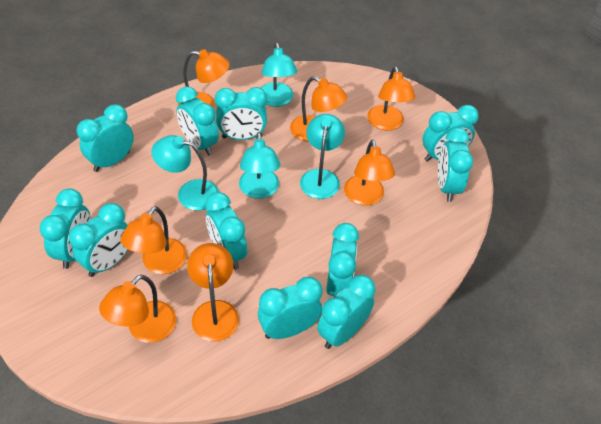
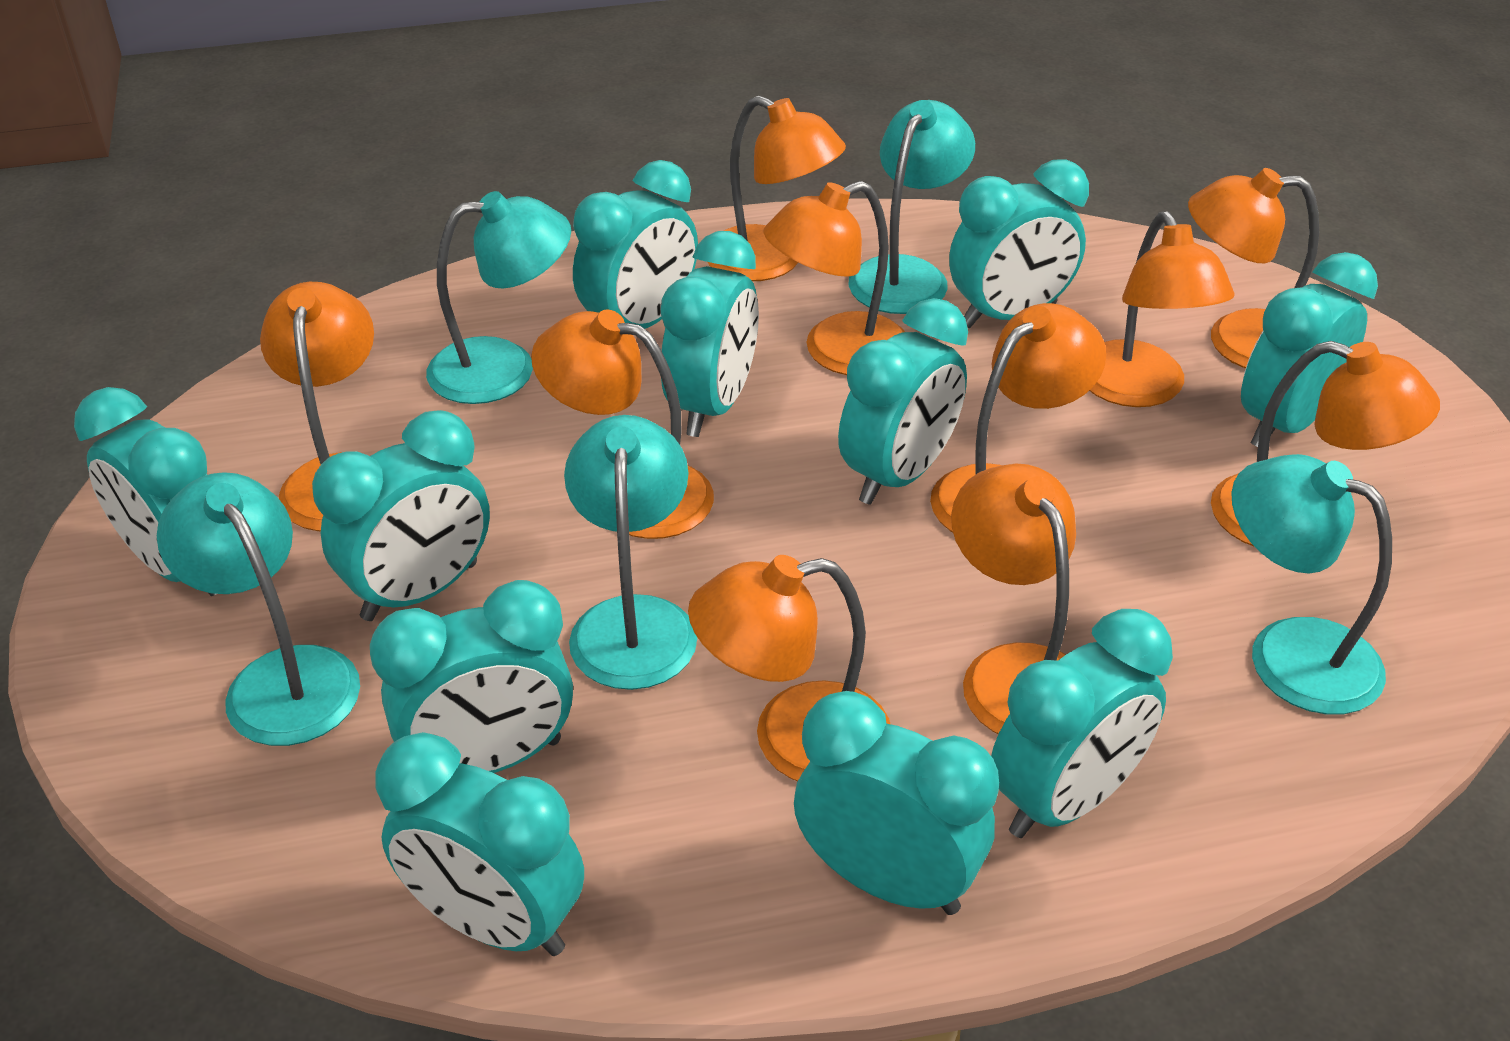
orange lamp: 7 -> 10
turquoise lamp: 4 -> 5

